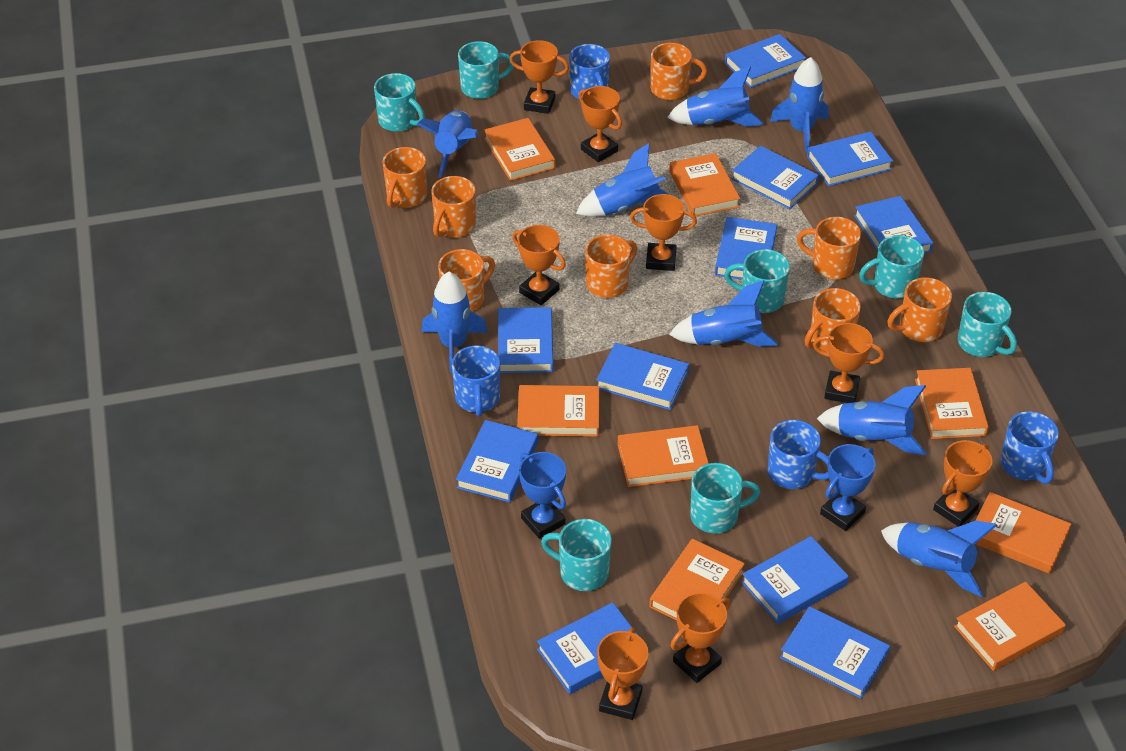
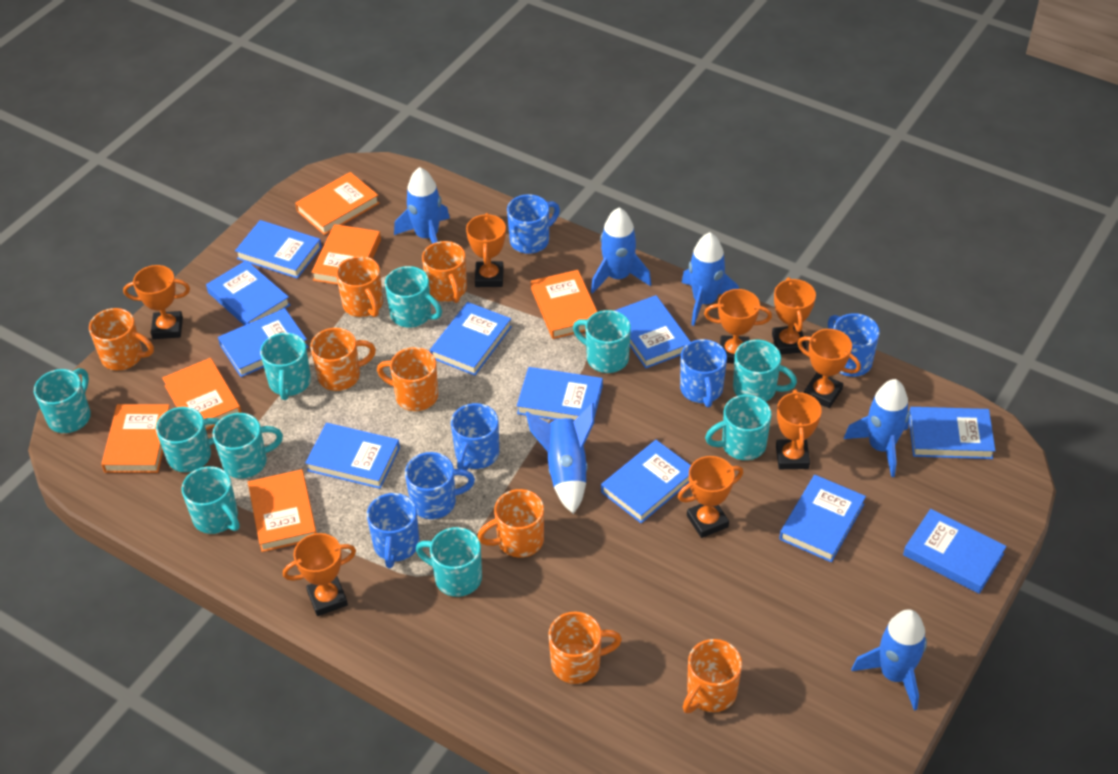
blue mug: 4 -> 6
blue rocket: 8 -> 6
blue trophy: 2 -> 0
orange book: 8 -> 6
turquoise mug: 7 -> 10

